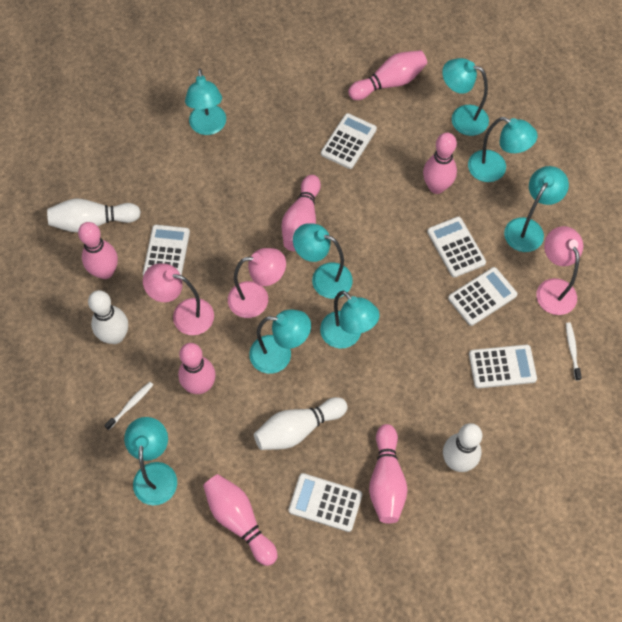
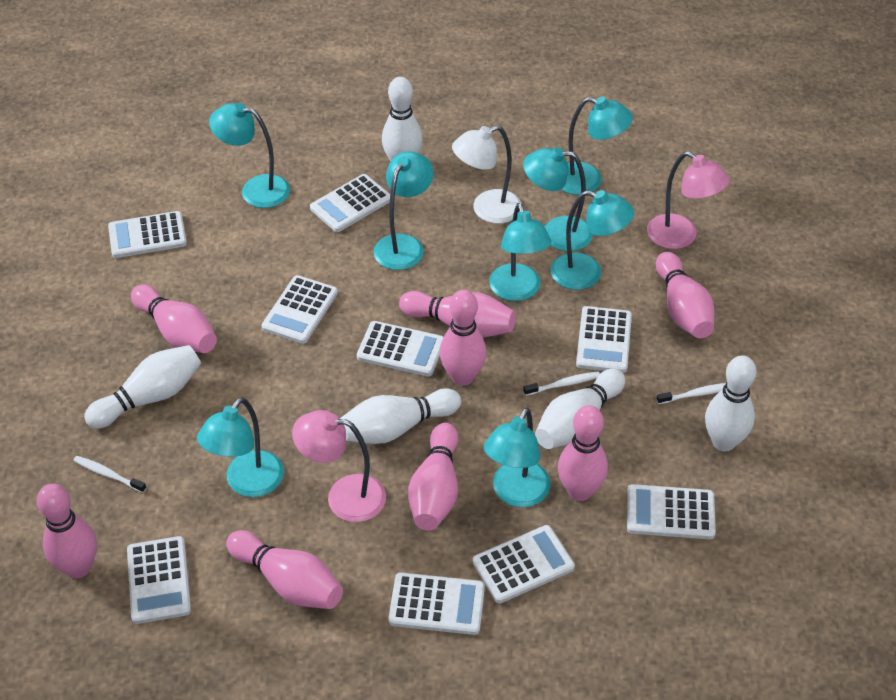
pink bowling pin: 7 -> 8
pink lamp: 3 -> 2
white bowling pin: 4 -> 5
white calculator: 6 -> 9
white lamp: 0 -> 1
white toothbrush: 2 -> 3

